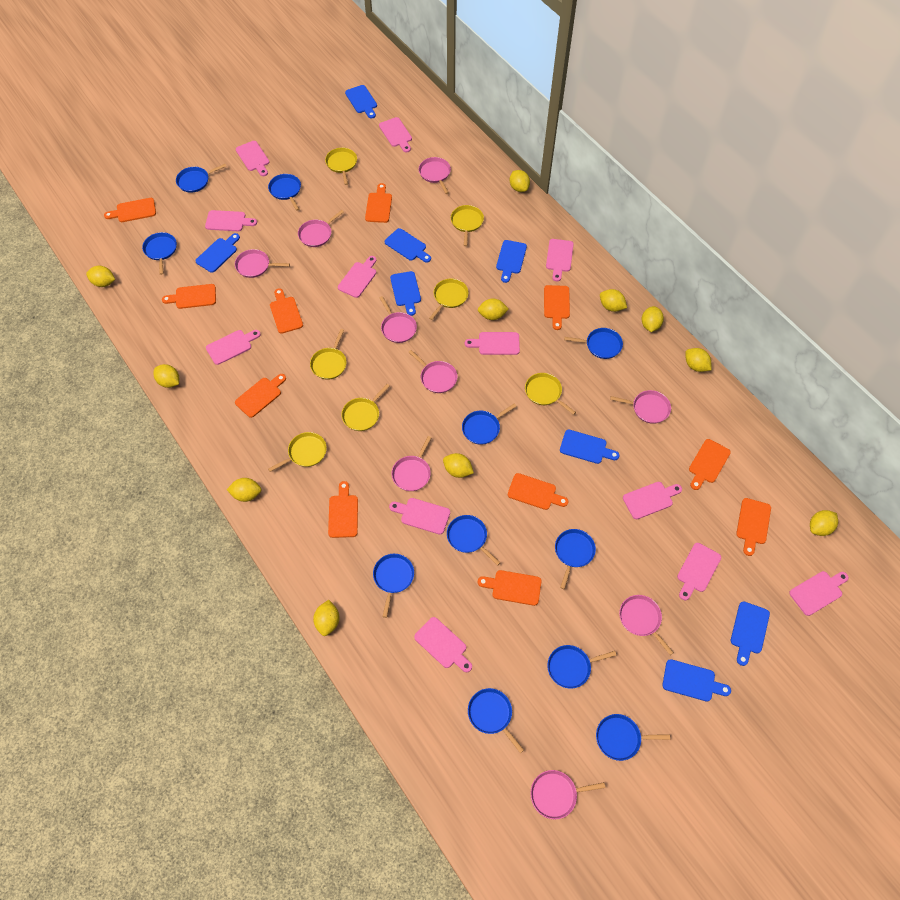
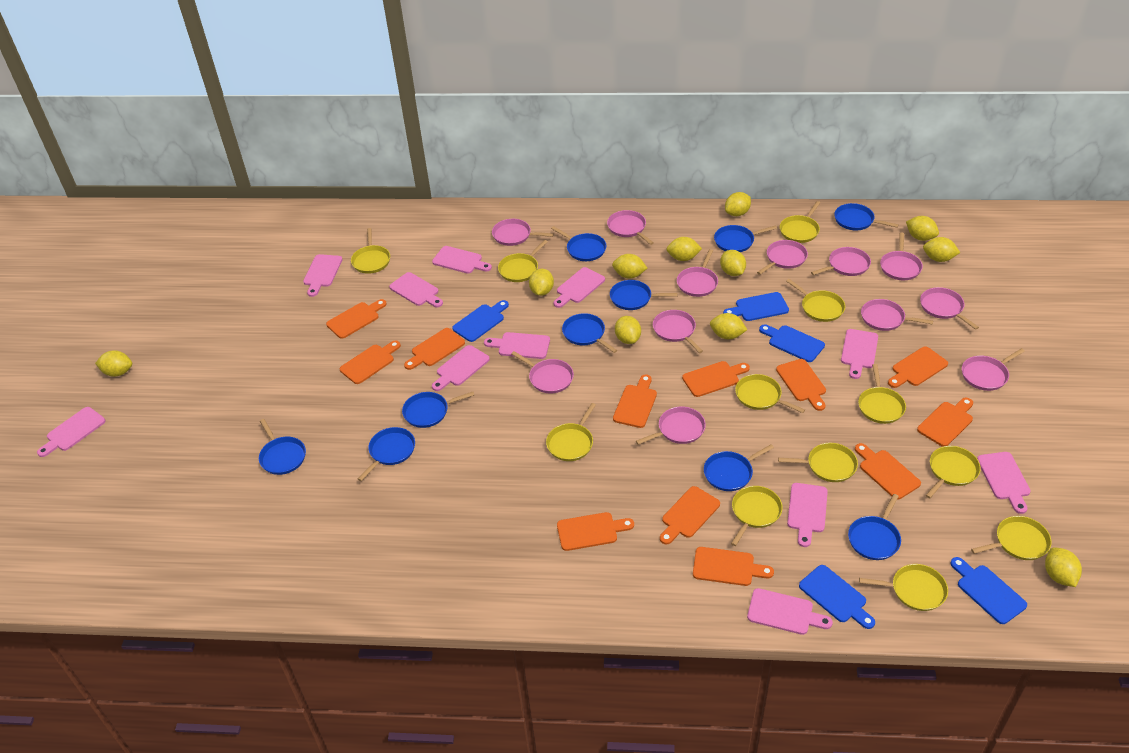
blue cutting board: 8 -> 5
blue pan: 11 -> 10
orange cutting board: 11 -> 12
pink cutting board: 12 -> 11
pink pan: 9 -> 12
yellow pan: 7 -> 12

